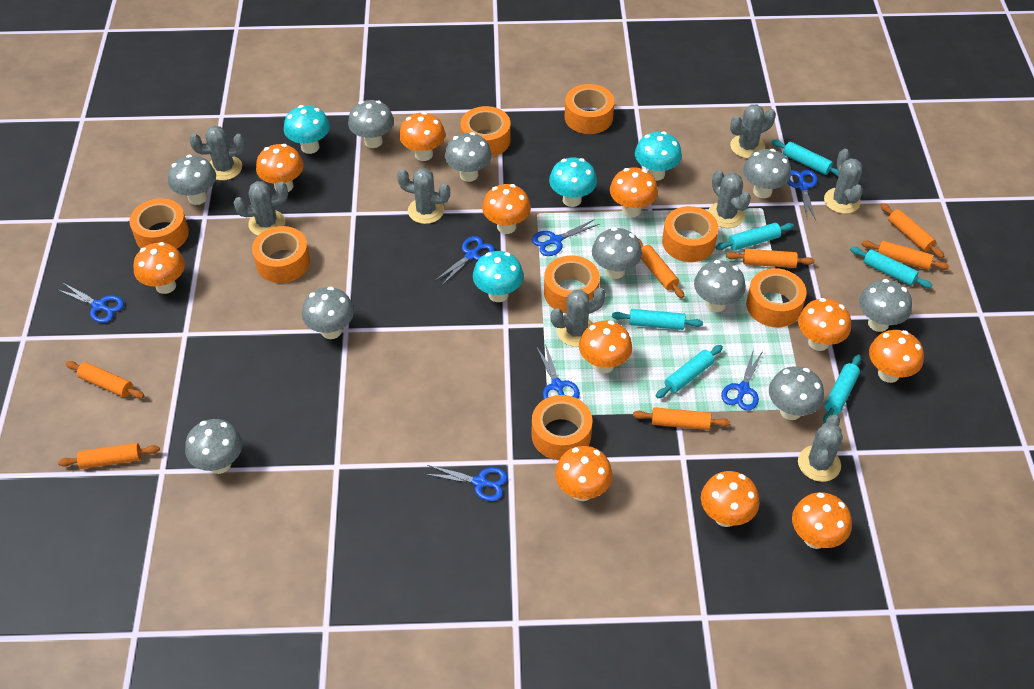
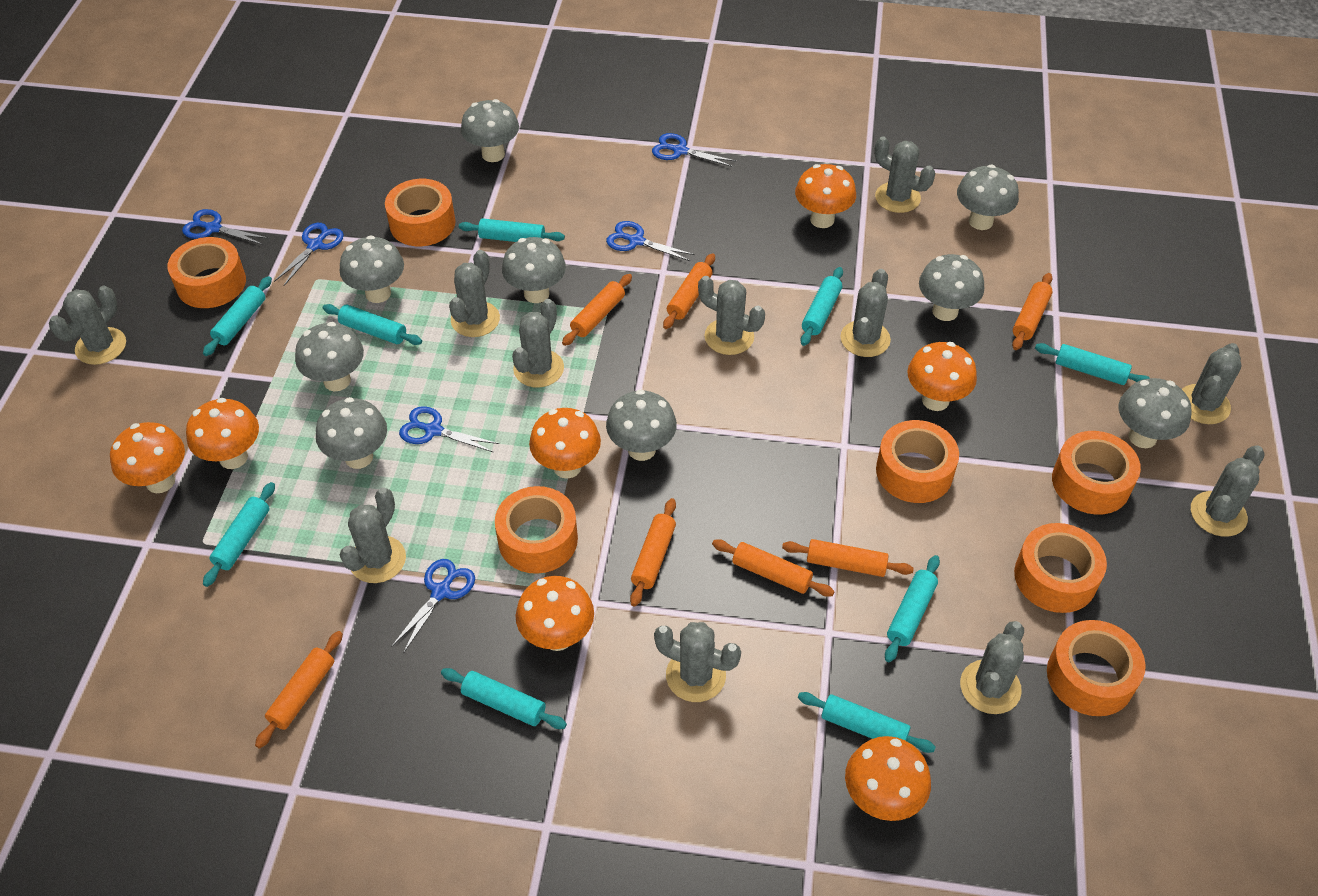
blue scissors: 7 -> 6
grey cactus: 8 -> 11
grey mushroom: 10 -> 9
orange mushroom: 11 -> 7
orange tape: 8 -> 7
turquoise mushroom: 4 -> 0
turquoise rolling pin: 6 -> 9

